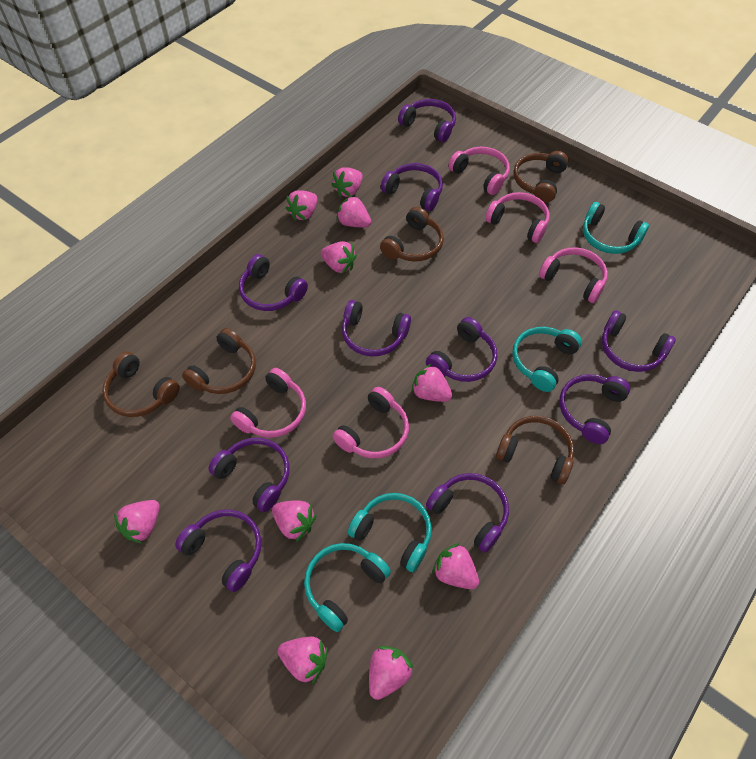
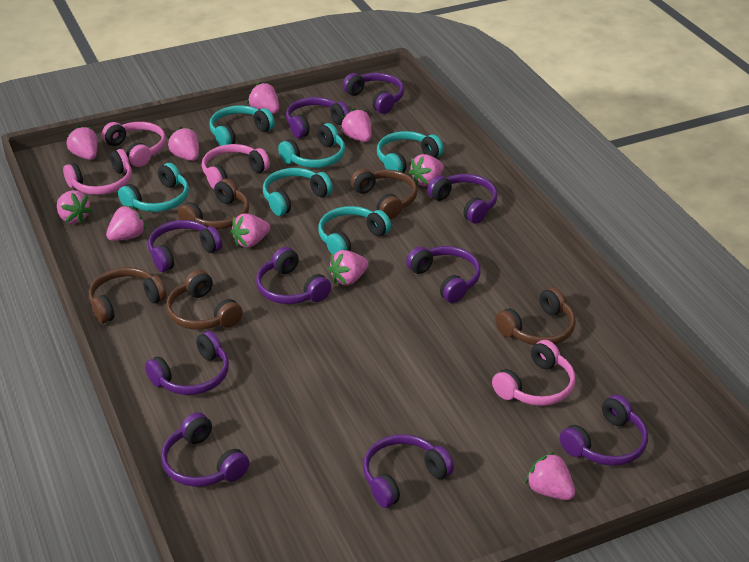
pink headphones: 5 -> 4
turquoise headphones: 4 -> 6

